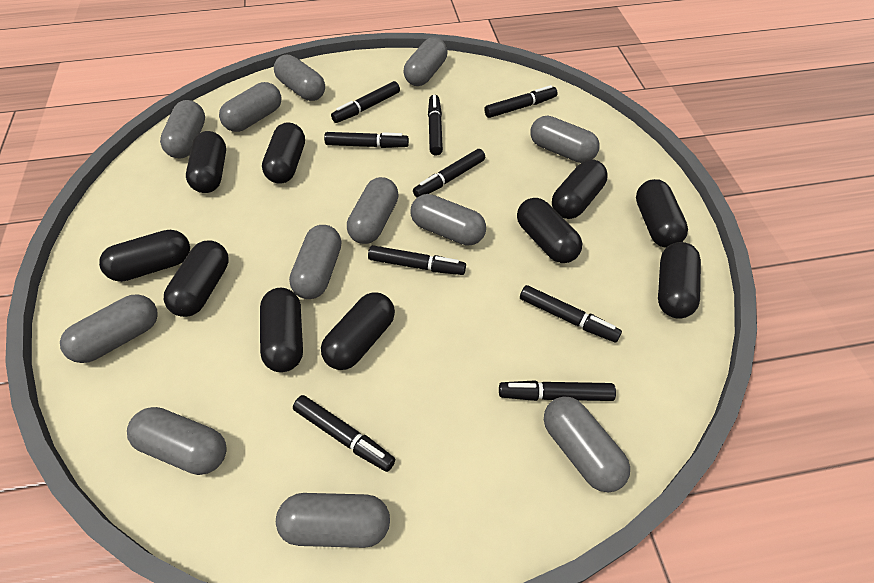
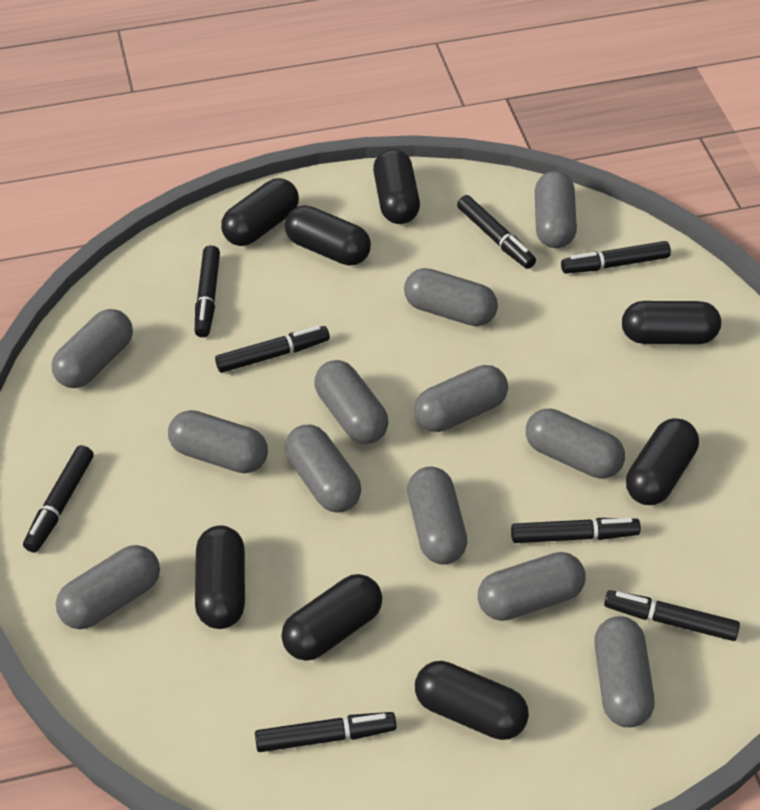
black capsule: 10 -> 8
black marker: 9 -> 8

